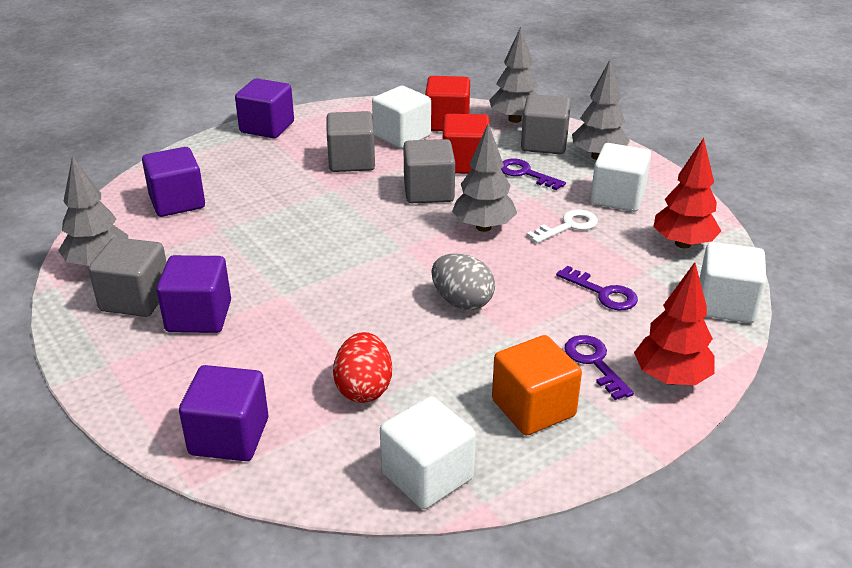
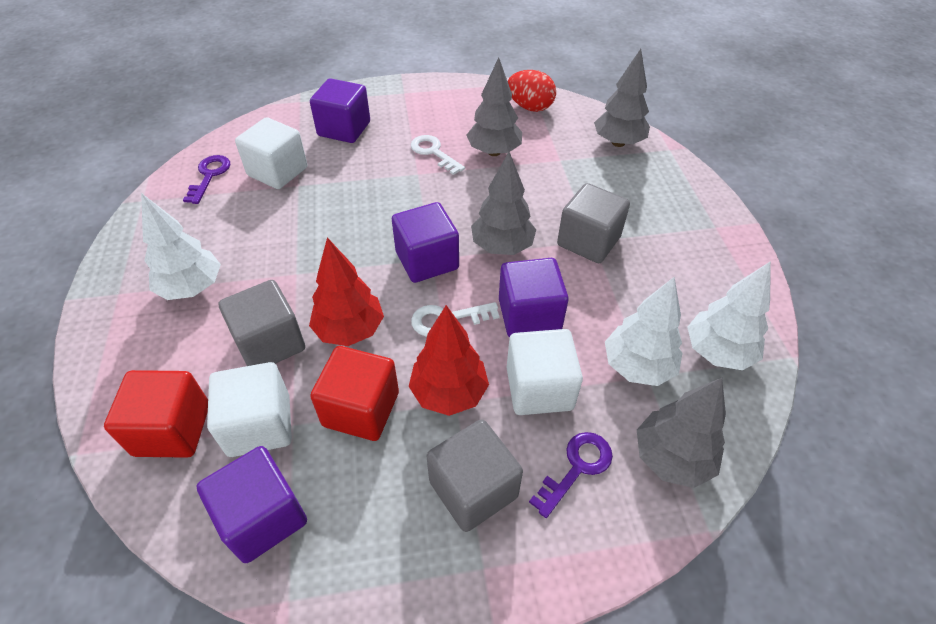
grey cube: 4 -> 3
grey egg: 1 -> 0
orange cube: 1 -> 0
purple key: 3 -> 2
white cube: 4 -> 3
white key: 1 -> 2
white tree: 0 -> 3

